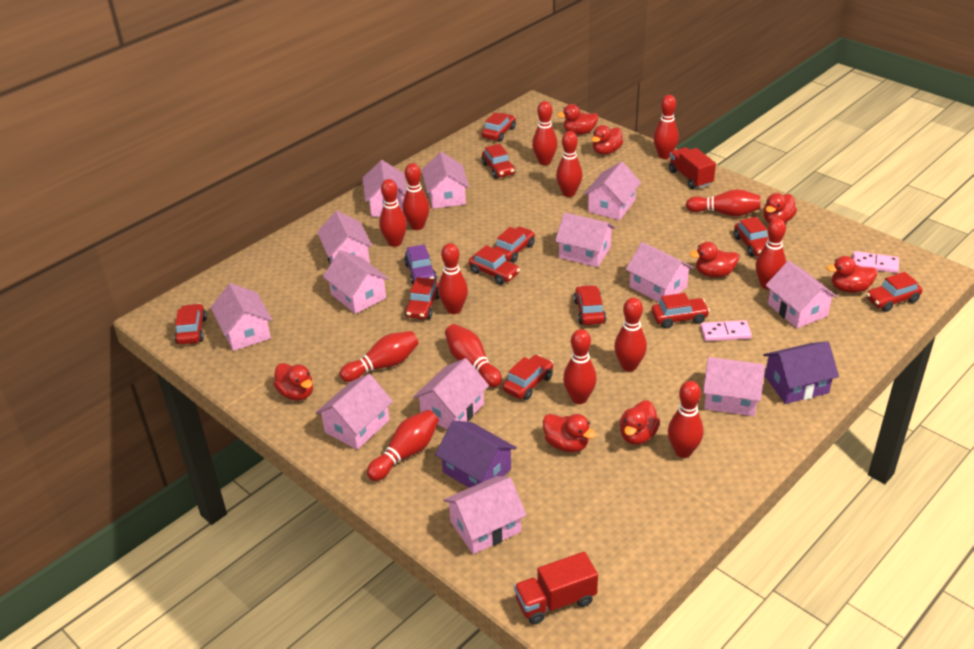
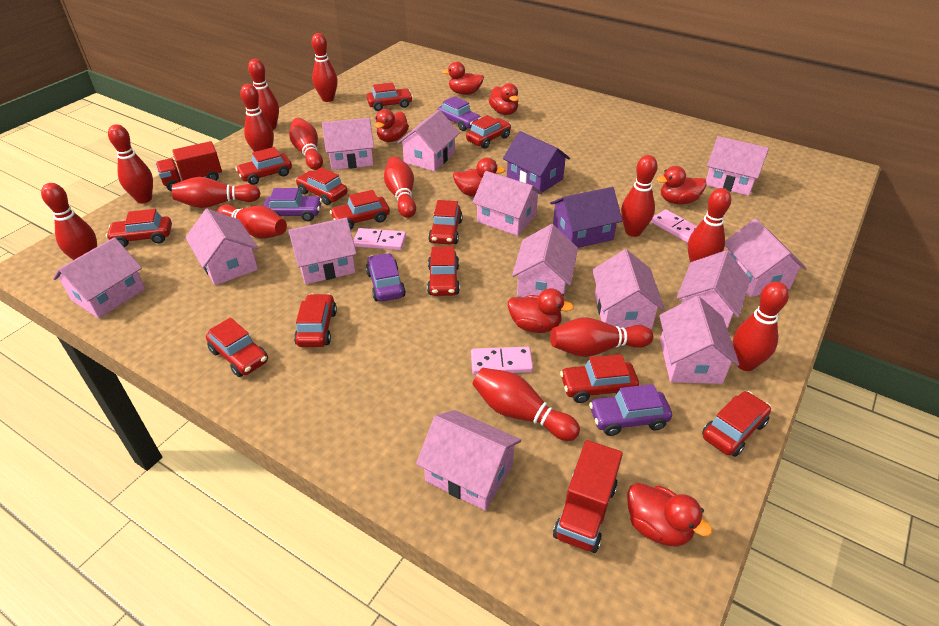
pink domino: 2 -> 3
purple car: 1 -> 4
red car: 11 -> 12
red duck: 8 -> 7

